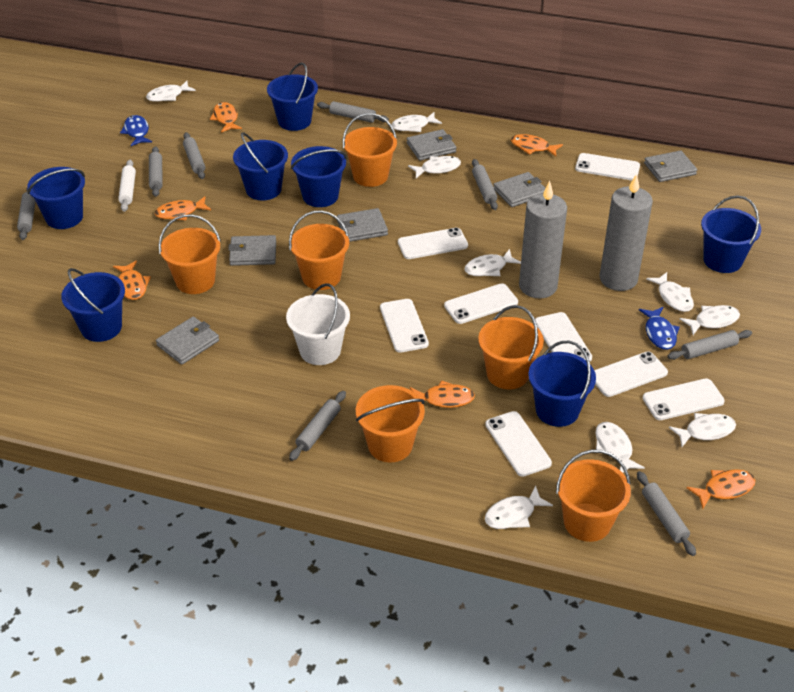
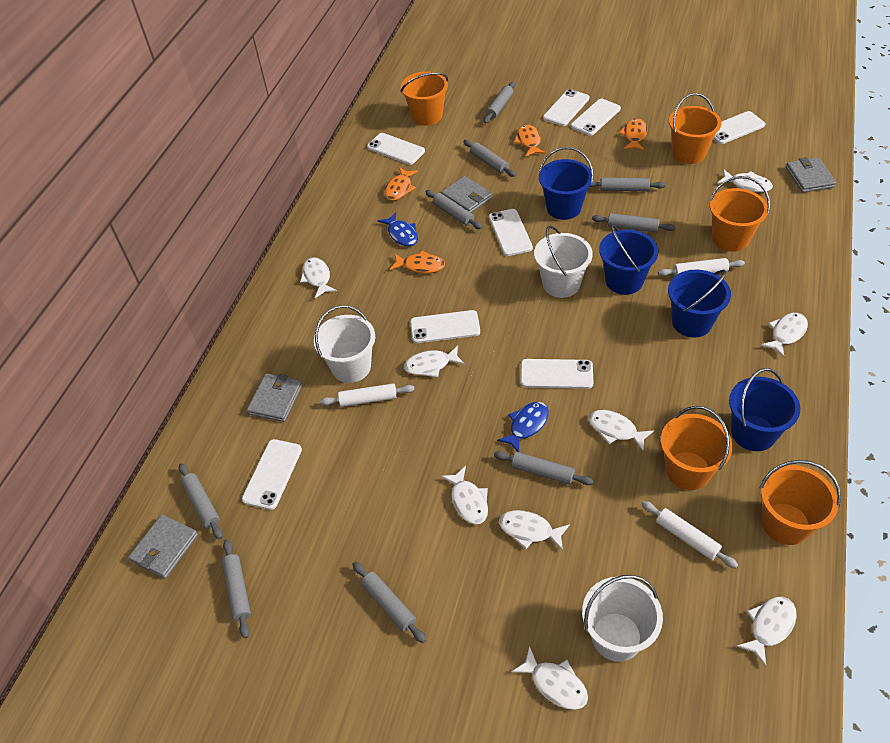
blue bucket: 7 -> 4
grey candle: 2 -> 0
grey rolling pin: 8 -> 9
grey wallet: 6 -> 4
orange bucket: 6 -> 5
orange fish: 6 -> 4
white bucket: 1 -> 3
white rolling pin: 1 -> 3

